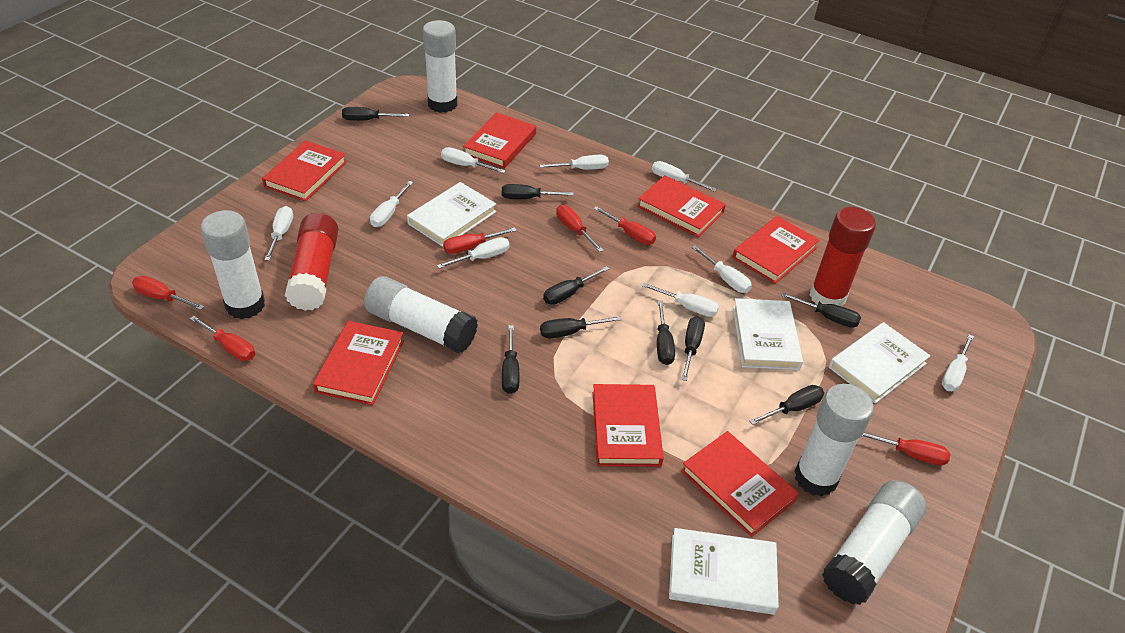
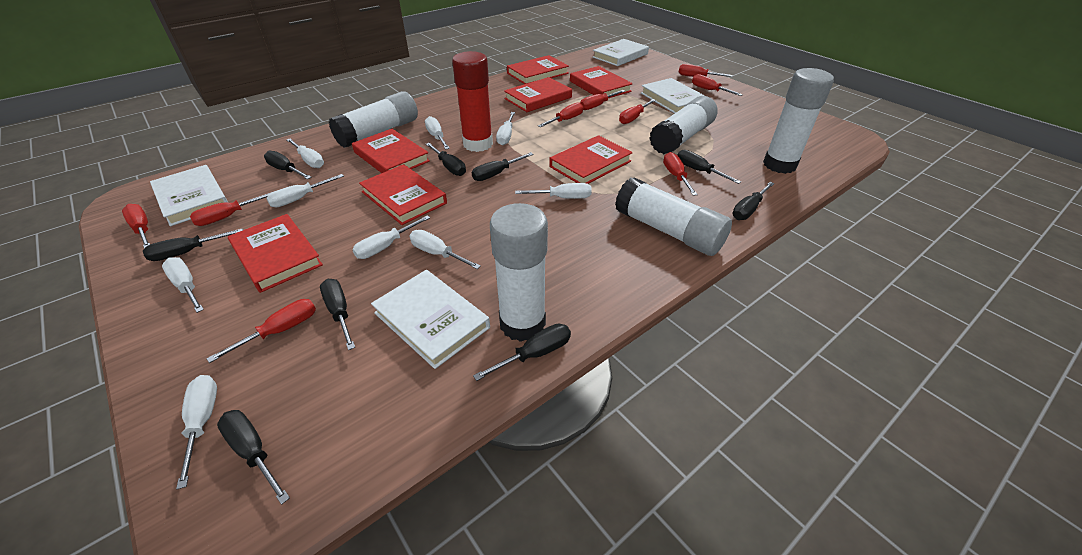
red glue stick: 2 -> 1
red screwdriver: 6 -> 9

